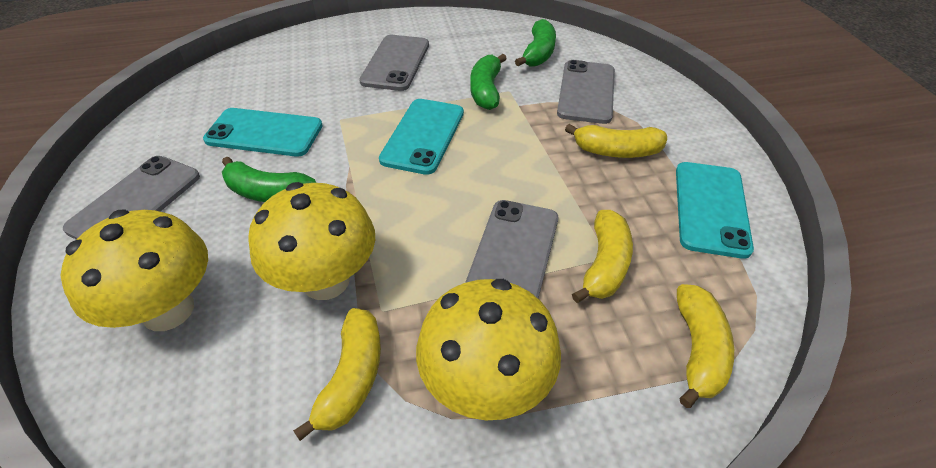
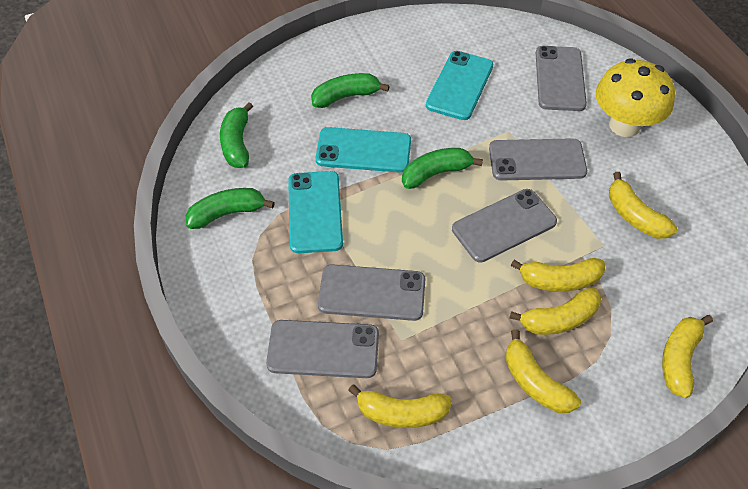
green banana: 3 -> 4
grey phone: 4 -> 5
yellow banana: 4 -> 6
yellow mushroom: 3 -> 1

